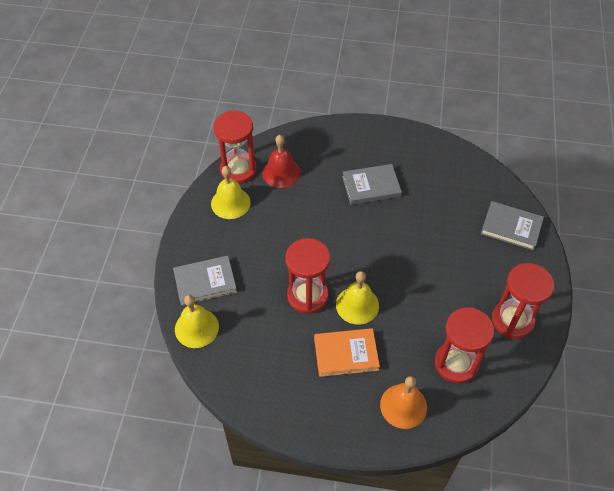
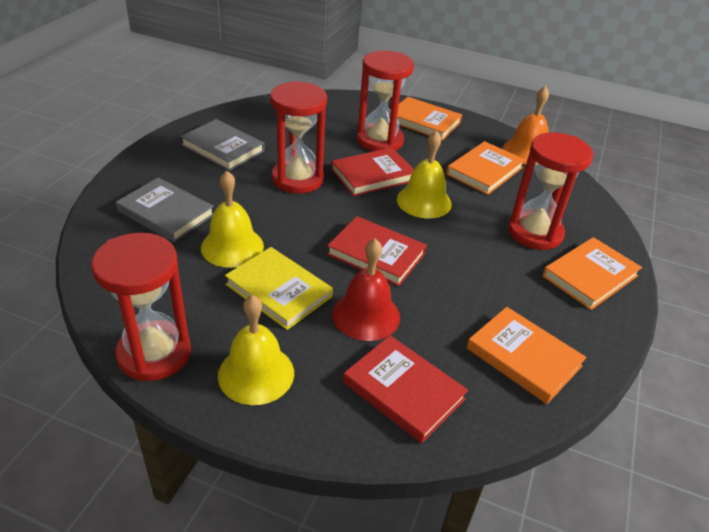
grey book: 3 -> 2
orange book: 1 -> 4
red book: 0 -> 3
yellow book: 0 -> 1

